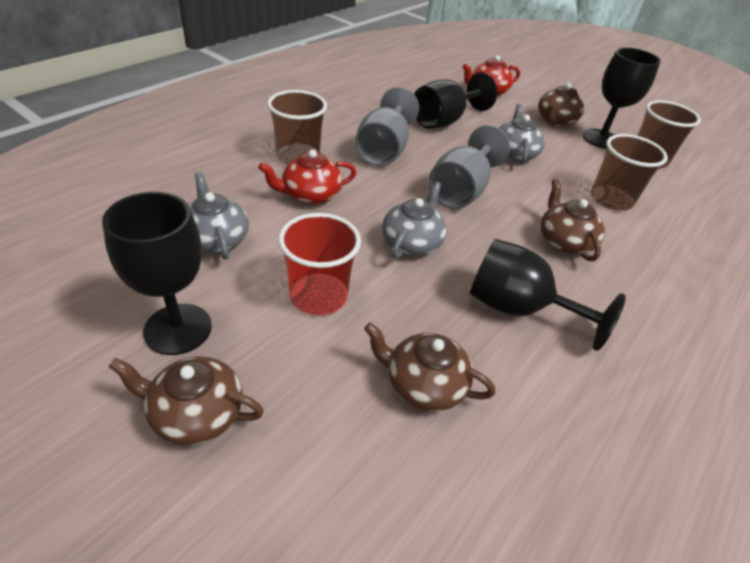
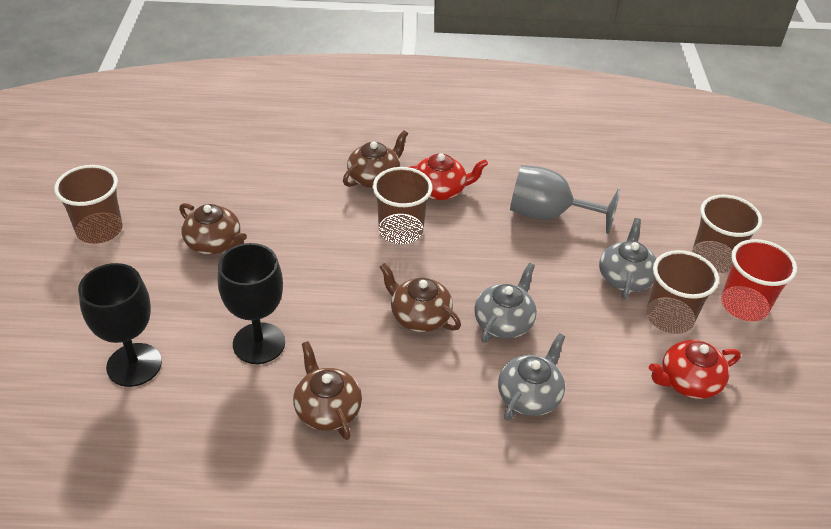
black goblet: 4 -> 2
brown cup: 3 -> 4
grey goblet: 2 -> 1

